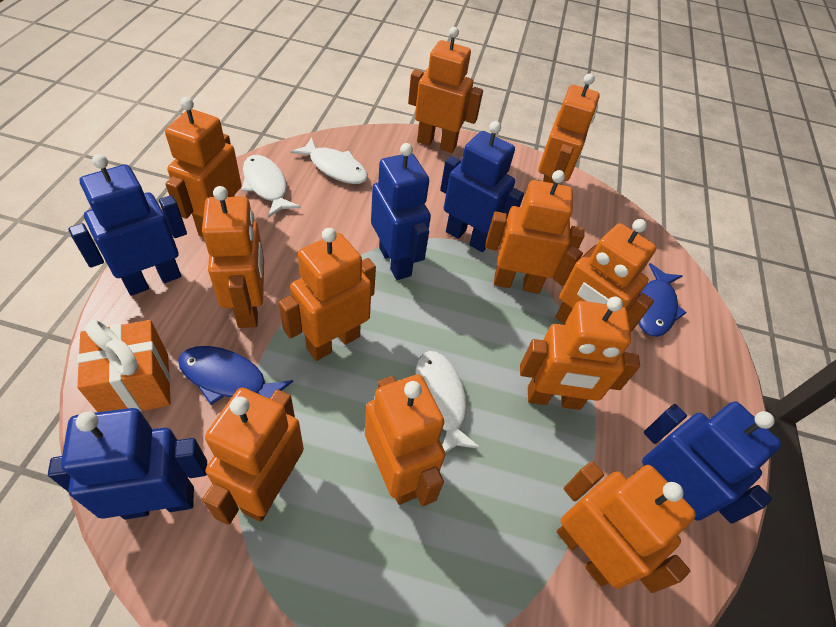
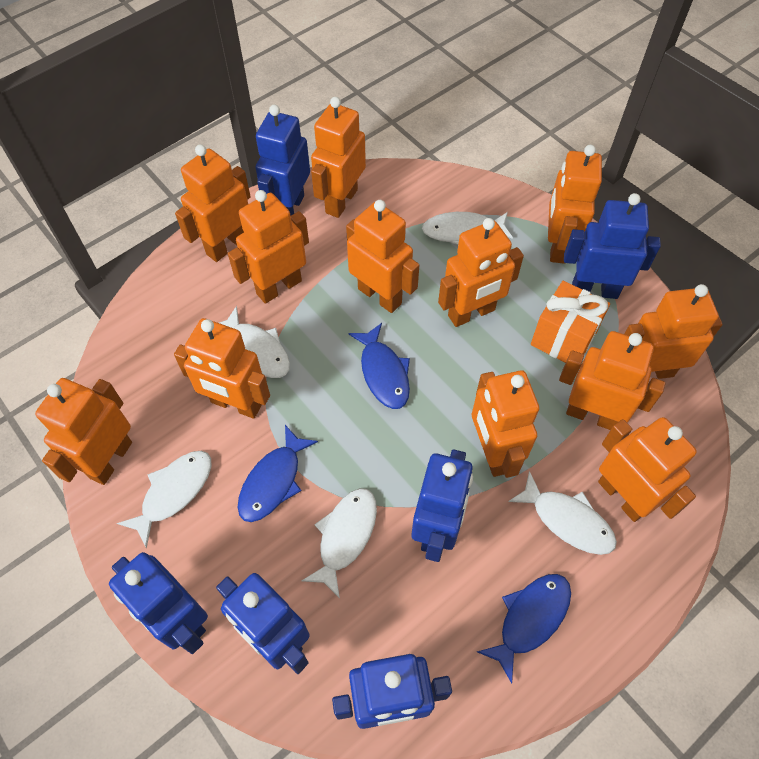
blue fish: 2 -> 3
blue robot: 5 -> 6
orange robot: 11 -> 12
white fish: 3 -> 5

